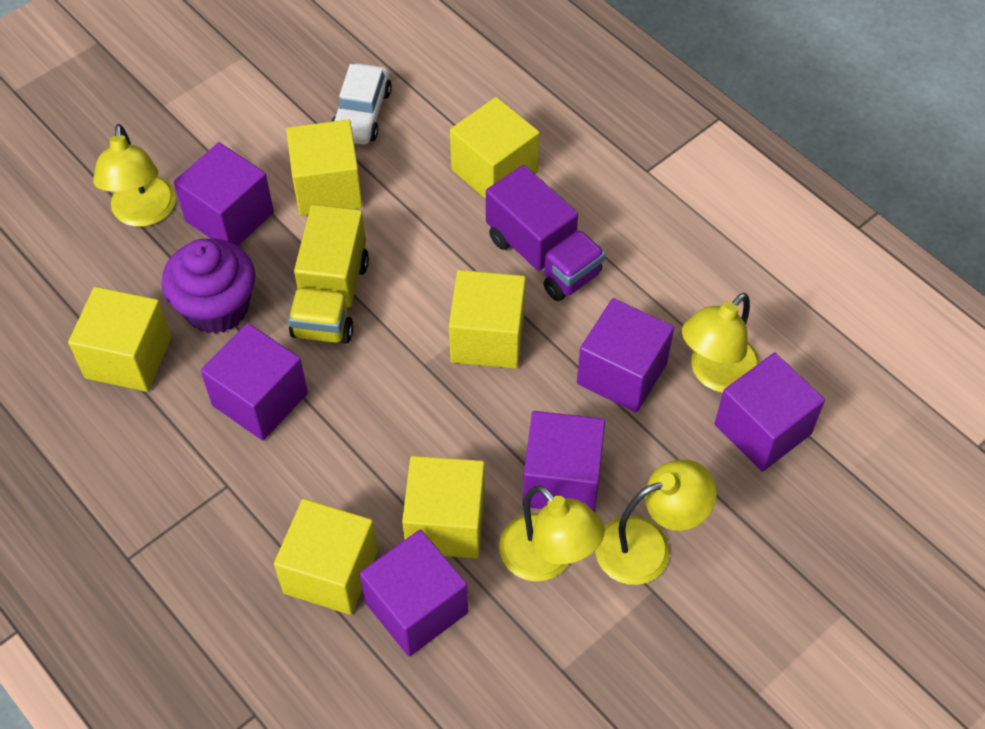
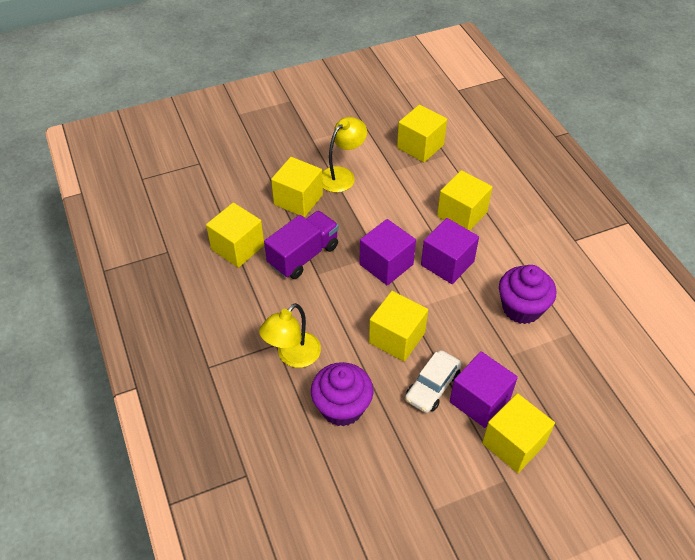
purple cube: 6 -> 3
purple cupcake: 1 -> 2
yellow lamp: 4 -> 2
yellow truck: 1 -> 0

